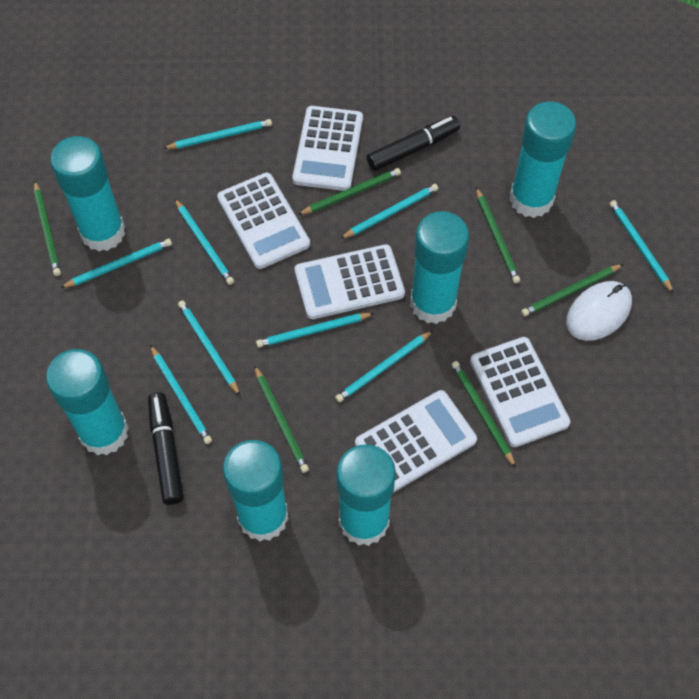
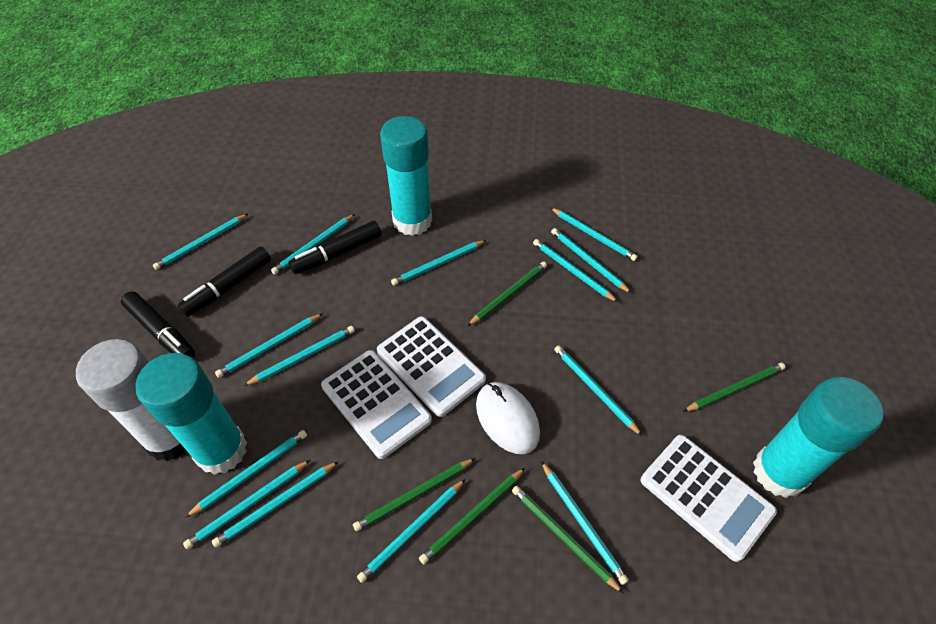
black marker: 2 -> 3
green pencil: 6 -> 5
turquoise glue stick: 6 -> 3
turquoise pencil: 9 -> 14
white calculator: 5 -> 3
white glue stick: 0 -> 1

